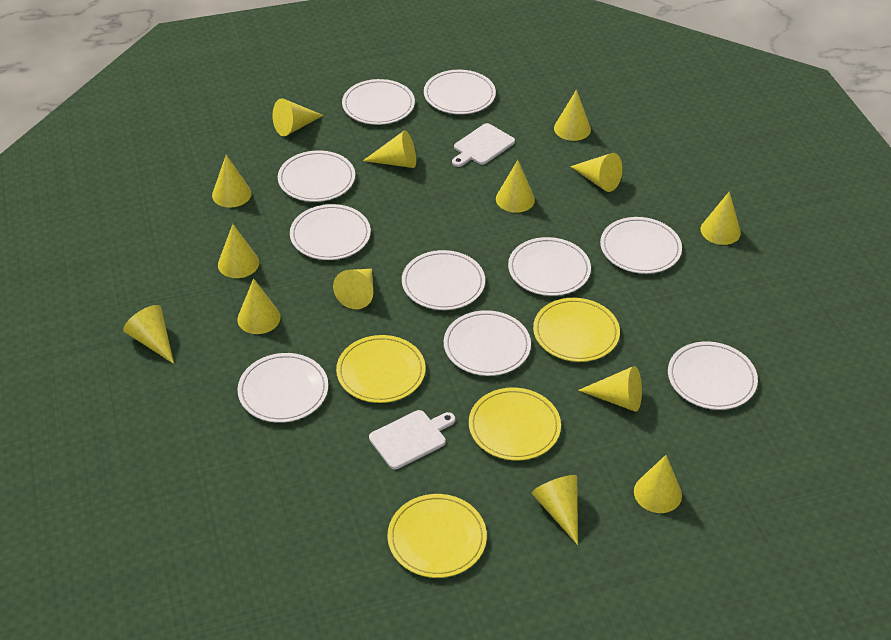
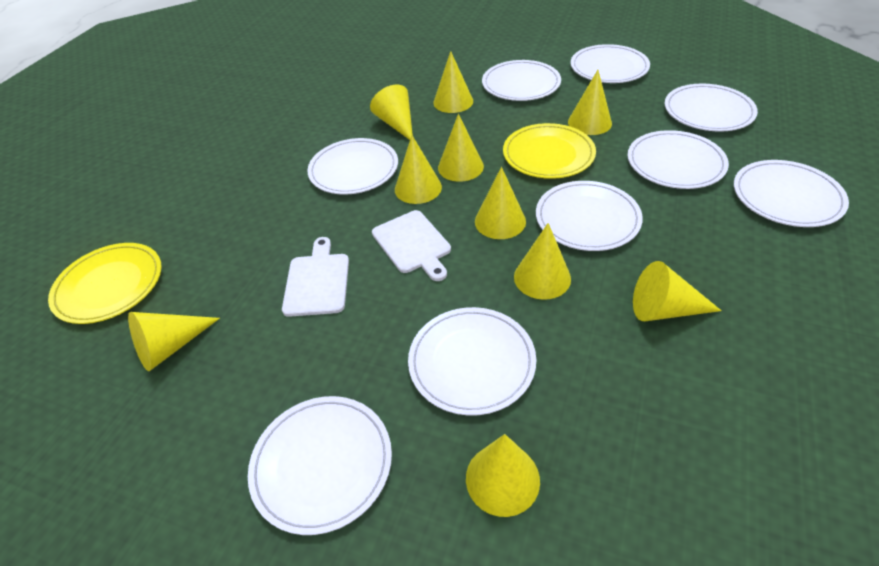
white plate: 10 -> 9
yellow cone: 14 -> 10
yellow plate: 4 -> 2

